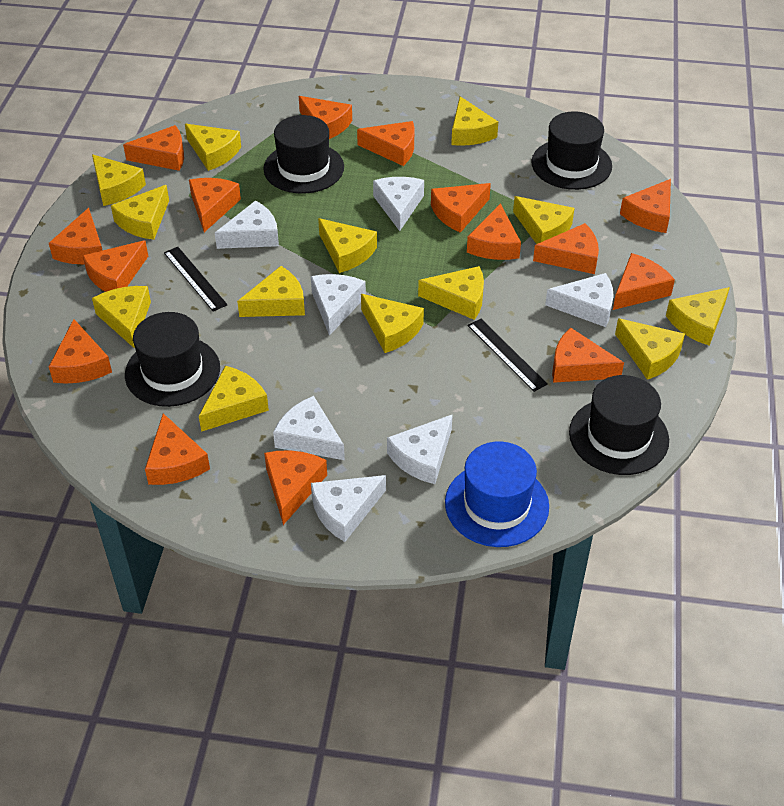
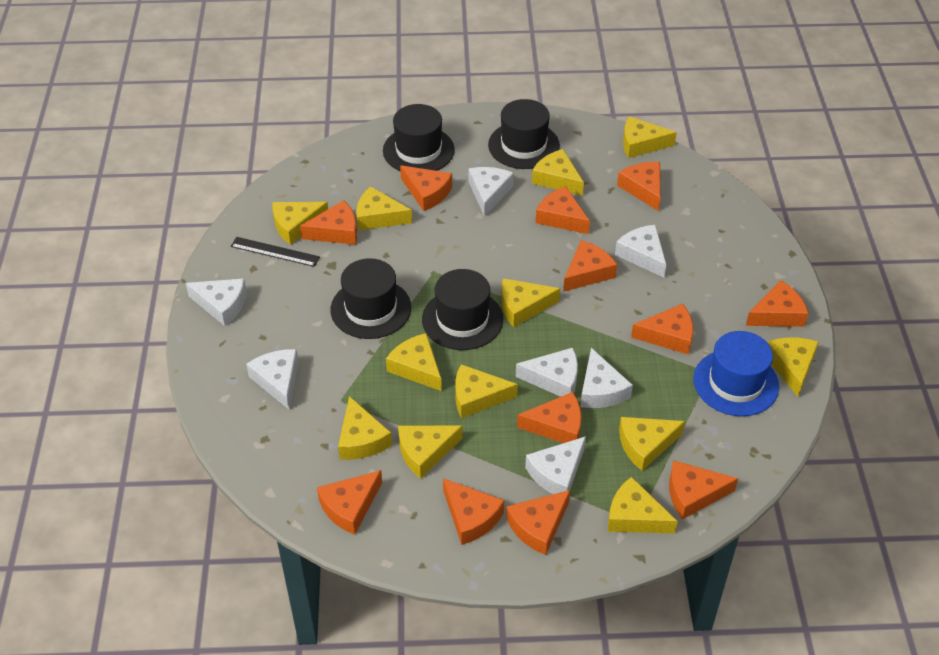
black ruler: 2 -> 1
orange cheese: 15 -> 12
yellow cheese: 13 -> 12

